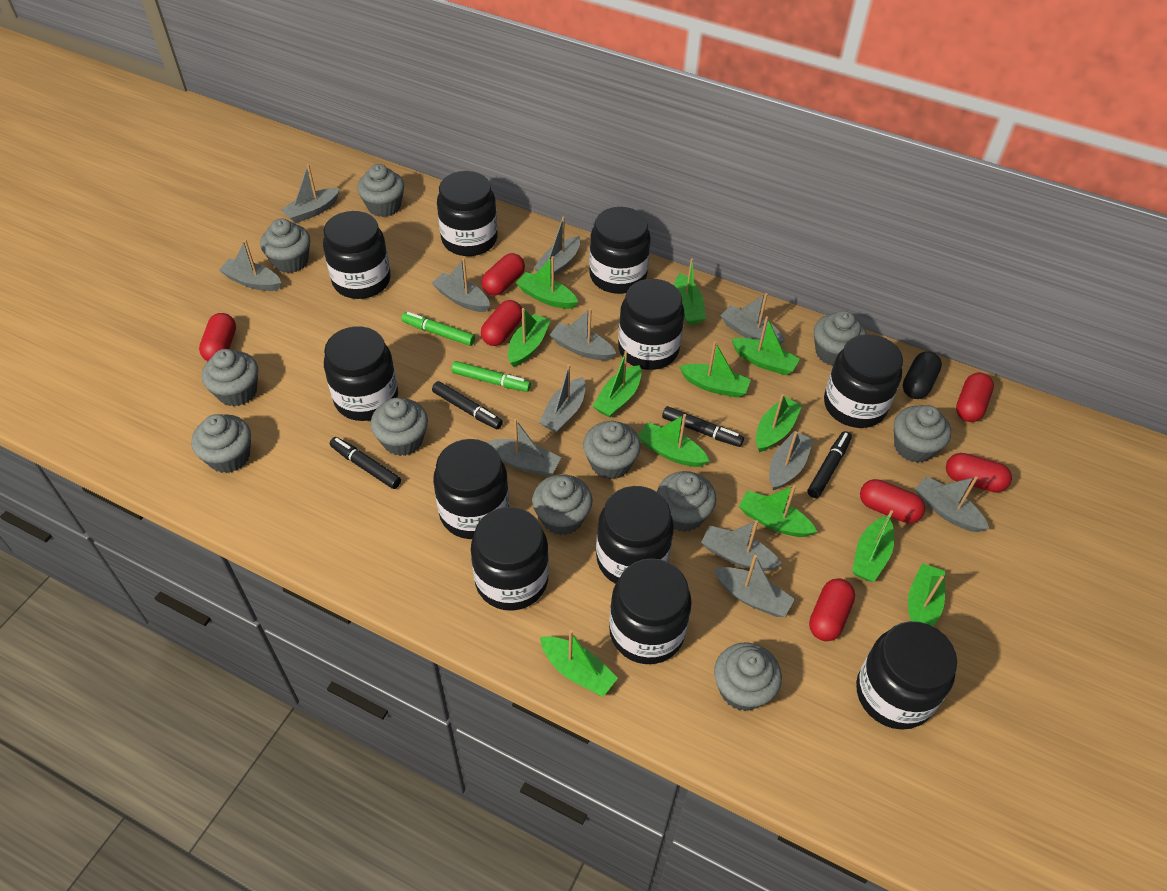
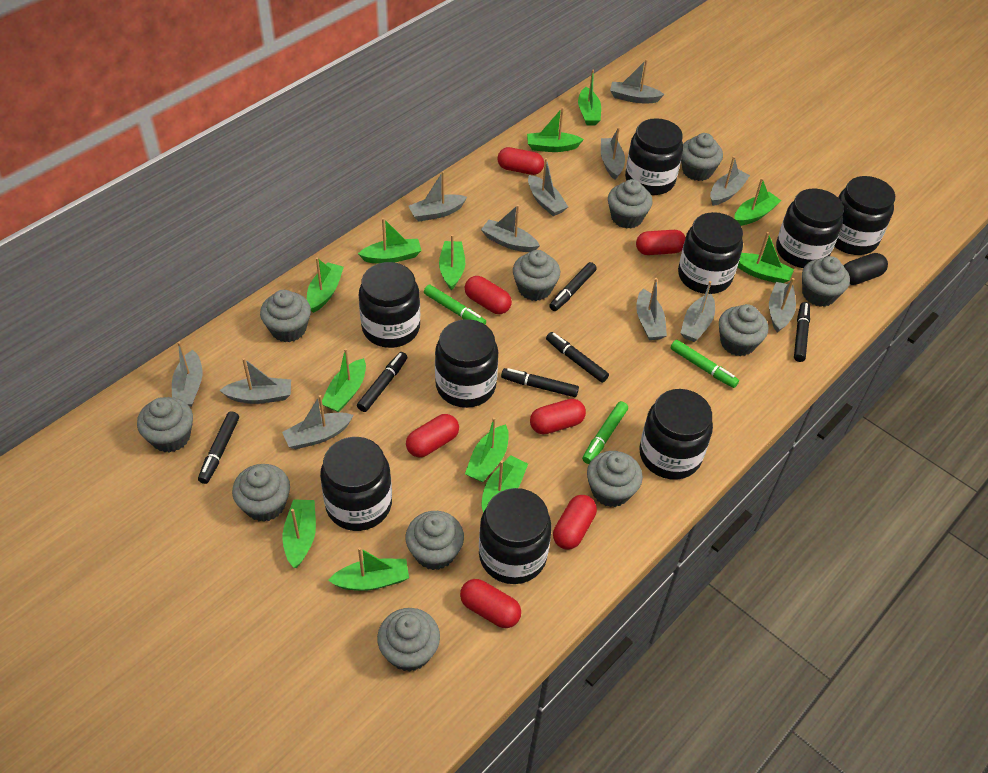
black jar: 11 -> 9
black marker: 4 -> 6
green marker: 2 -> 3

